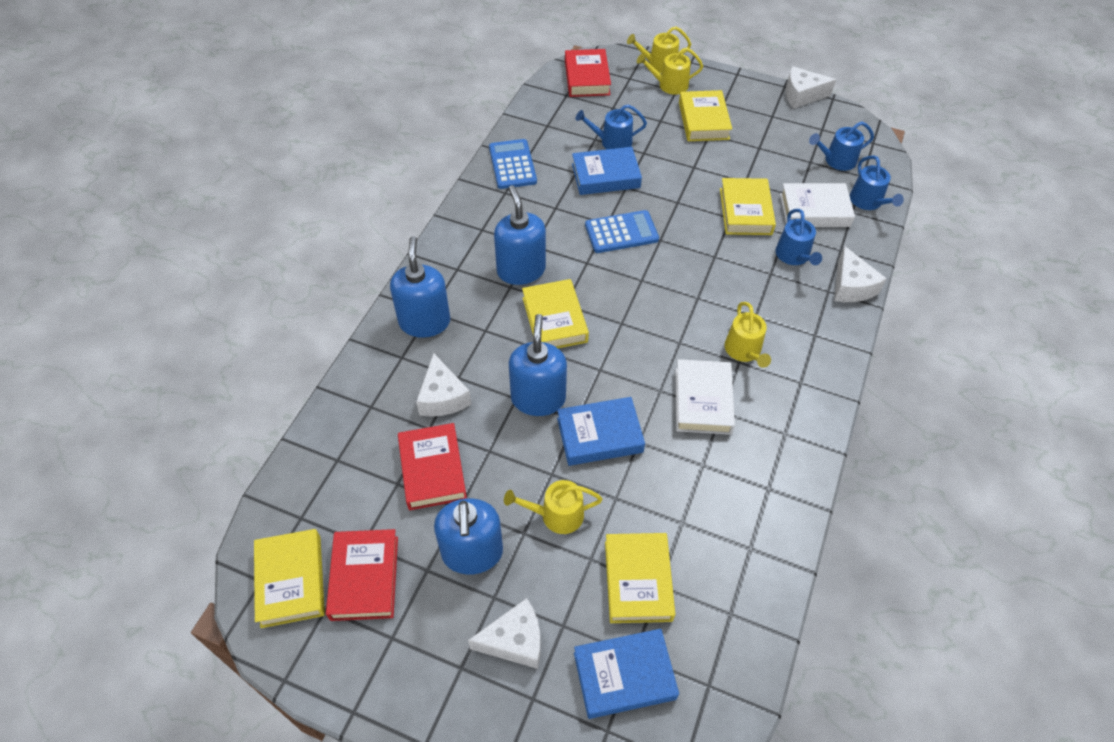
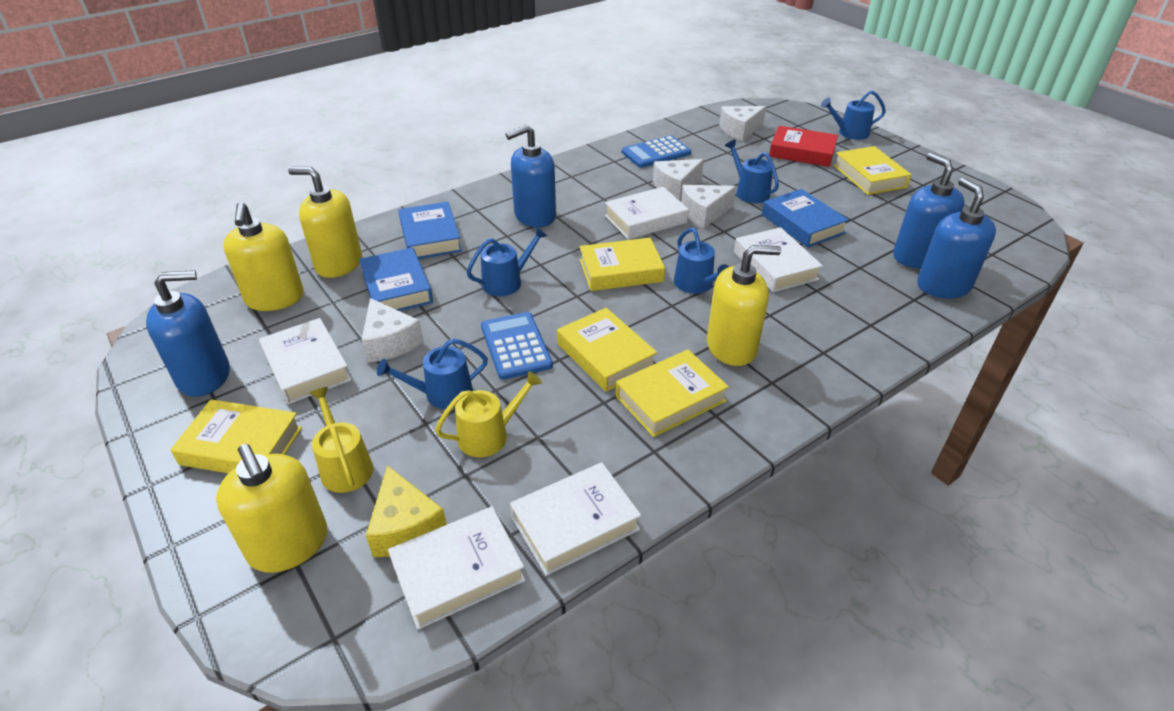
blue watering can: 4 -> 5
red book: 3 -> 1
white book: 2 -> 5
yellow cheese: 0 -> 1
yellow soap dispenser: 0 -> 4
yellow watering can: 4 -> 2

